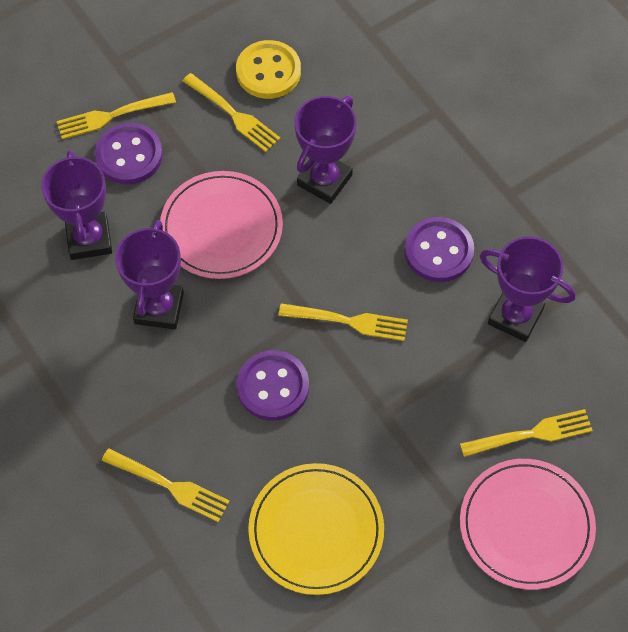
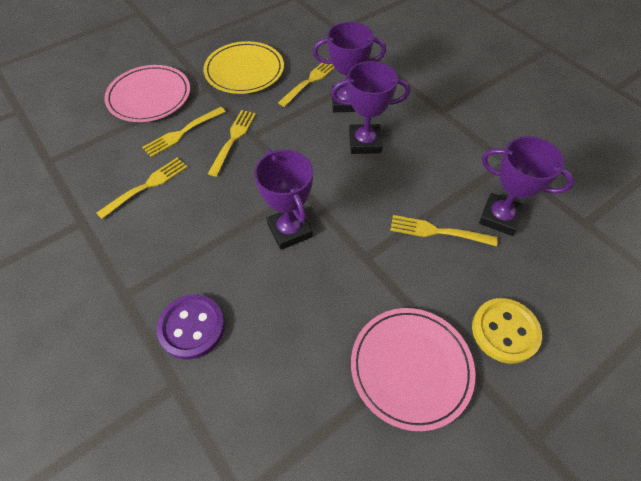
purple button: 3 -> 1

